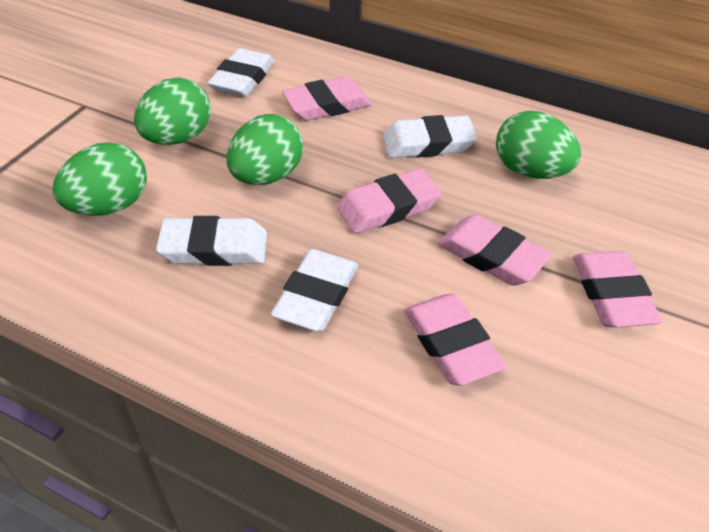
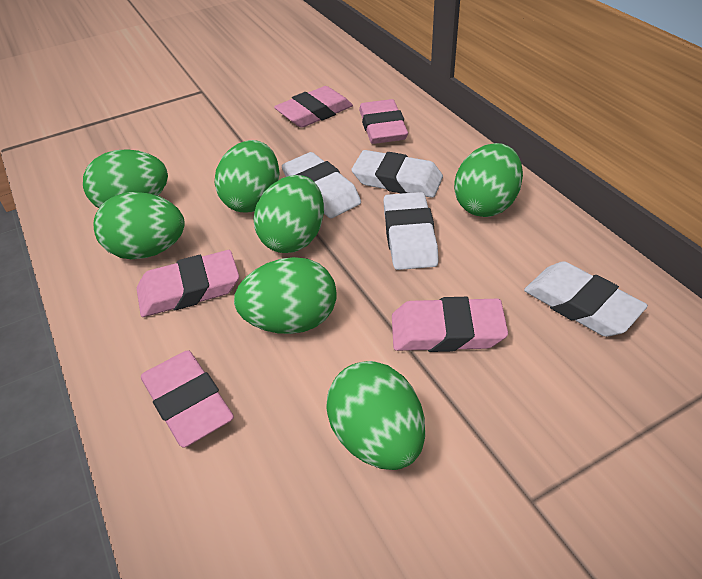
green egg: 4 -> 7

